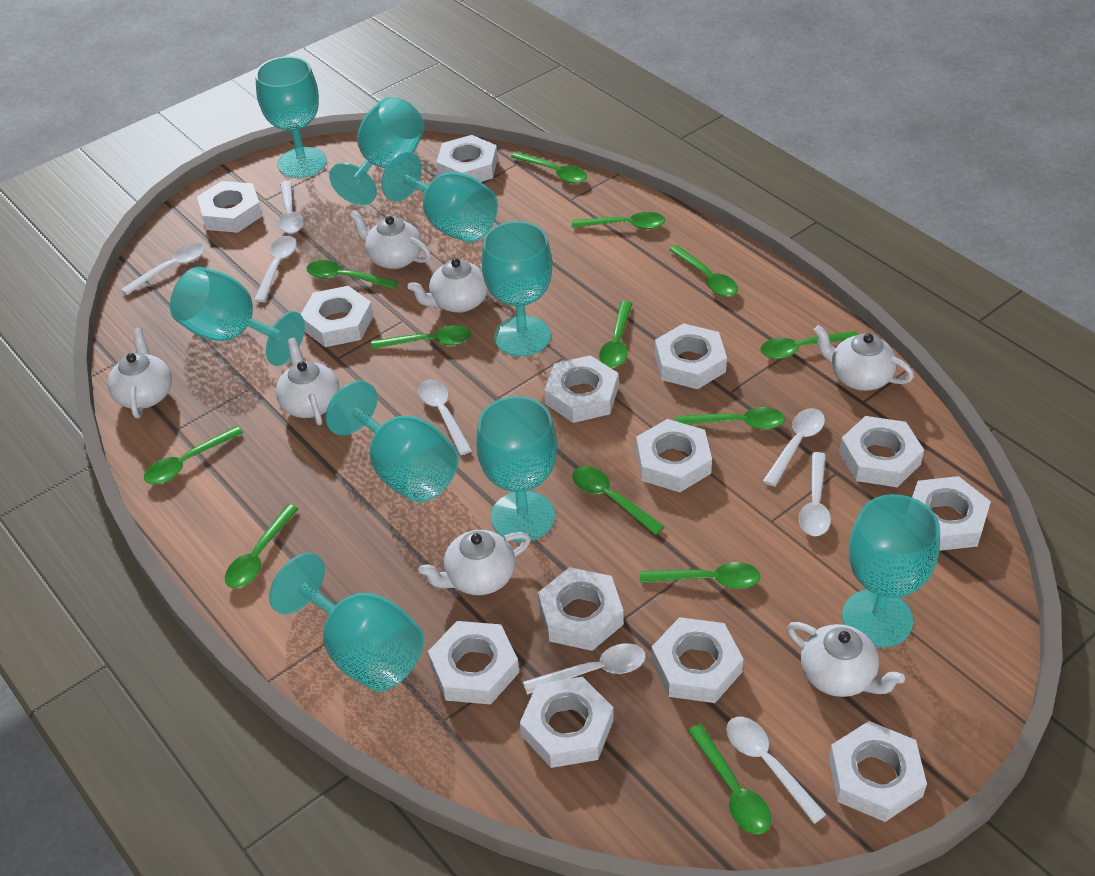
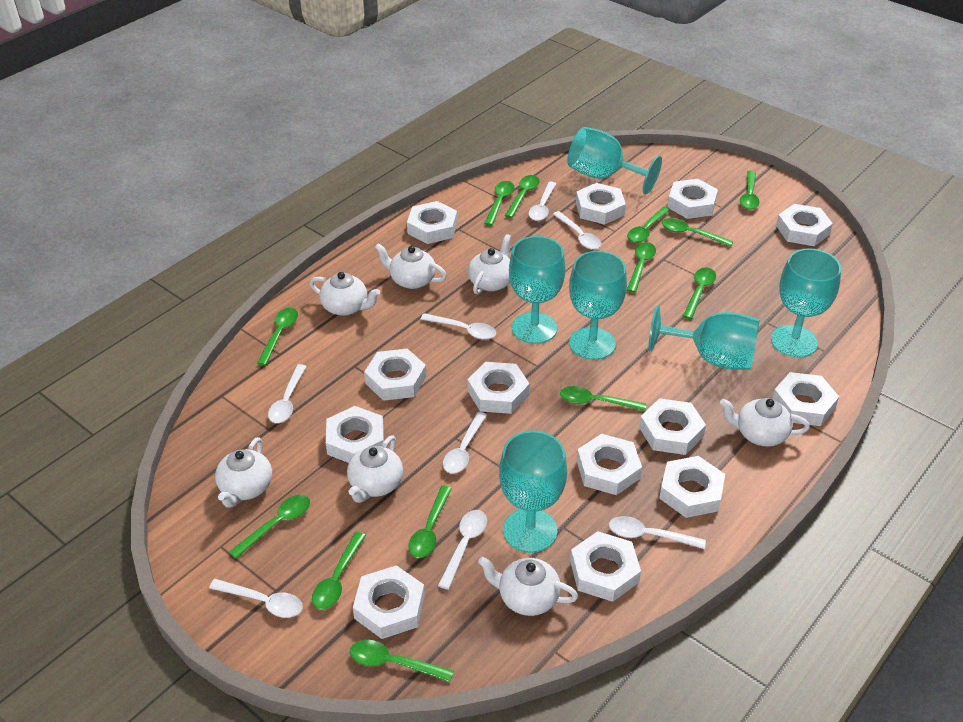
turquoise goblet: 9 -> 6

